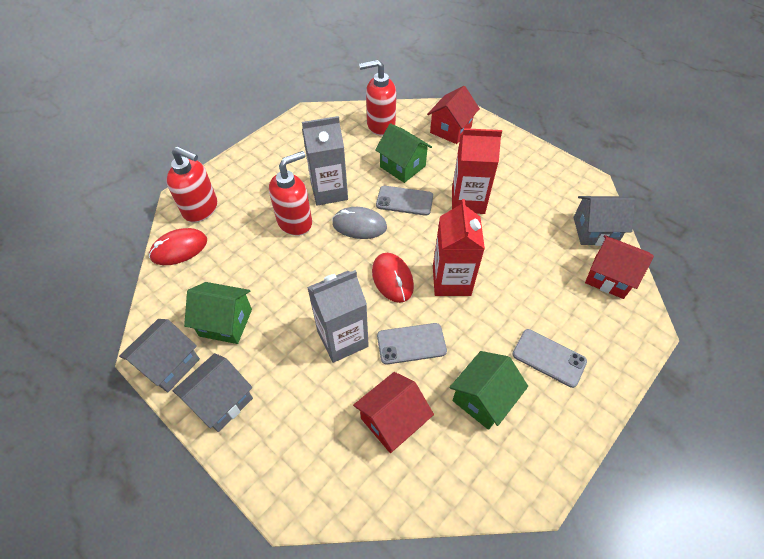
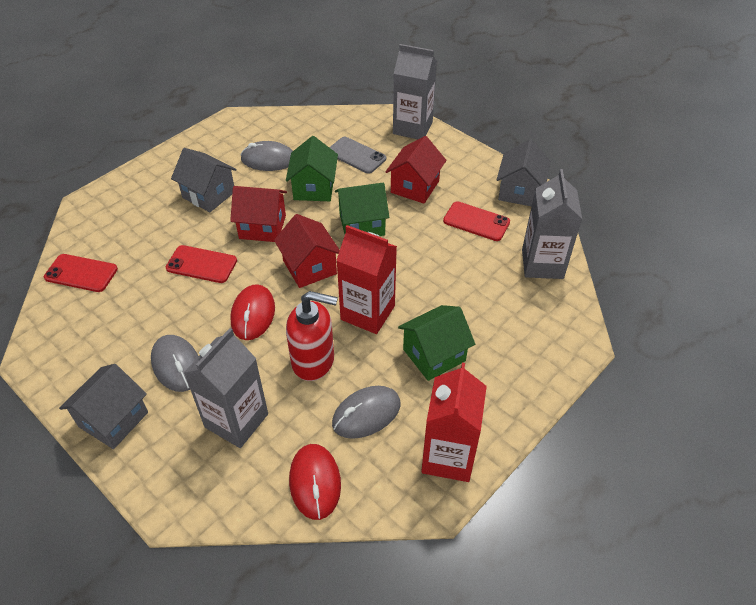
grey carton: 2 -> 3
grey mouse: 1 -> 3
grey phone: 3 -> 1
red phone: 0 -> 3
red soap dispenser: 3 -> 1

